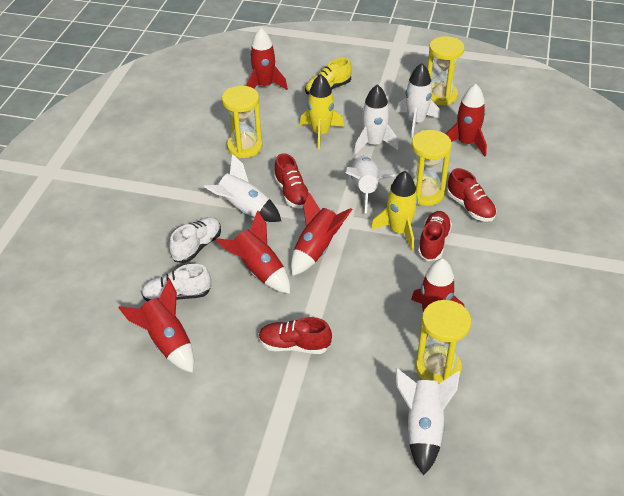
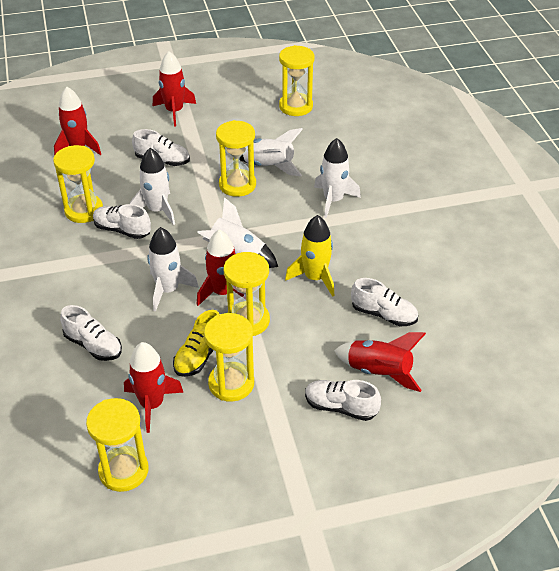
red rocket: 6 -> 5
red shoe: 4 -> 0
white shoe: 2 -> 5
yellow hourglass: 4 -> 6
yellow rocket: 2 -> 1

